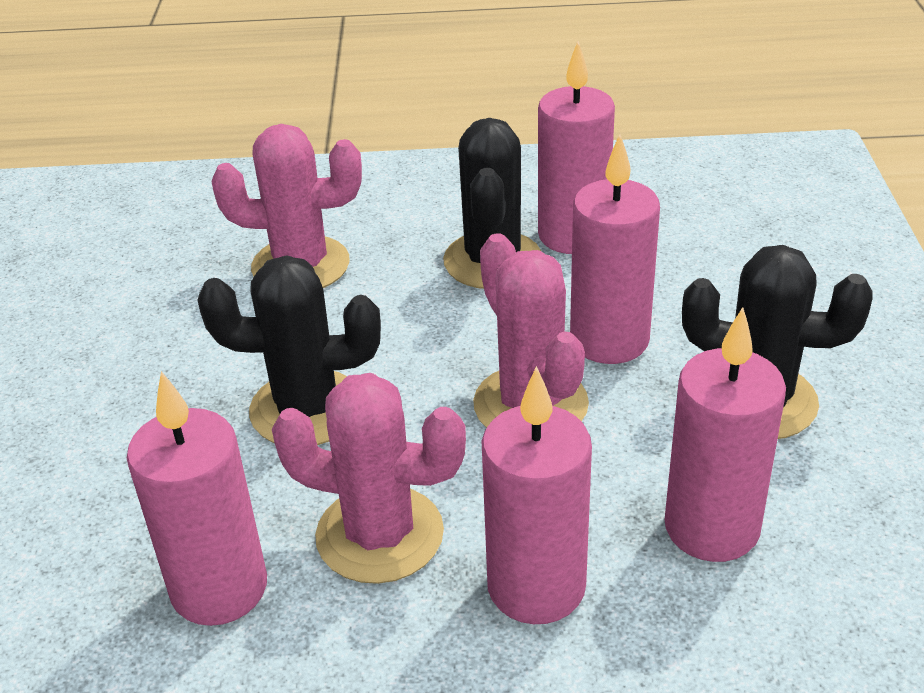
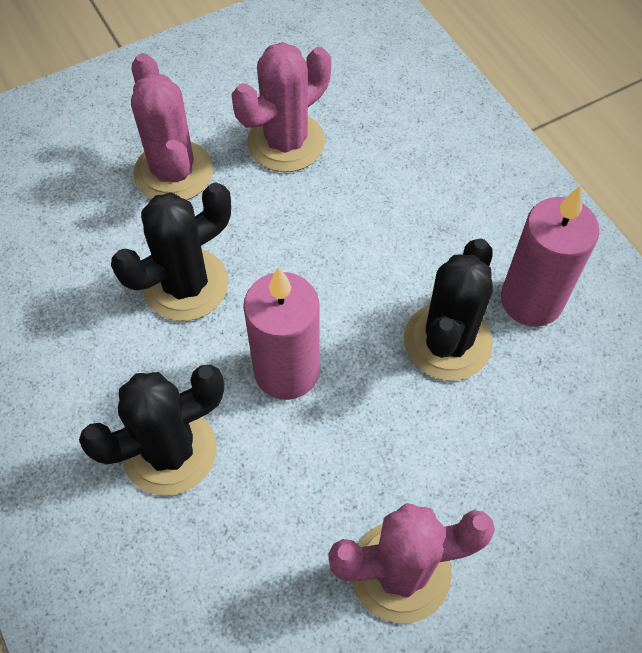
pink candle: 5 -> 2

